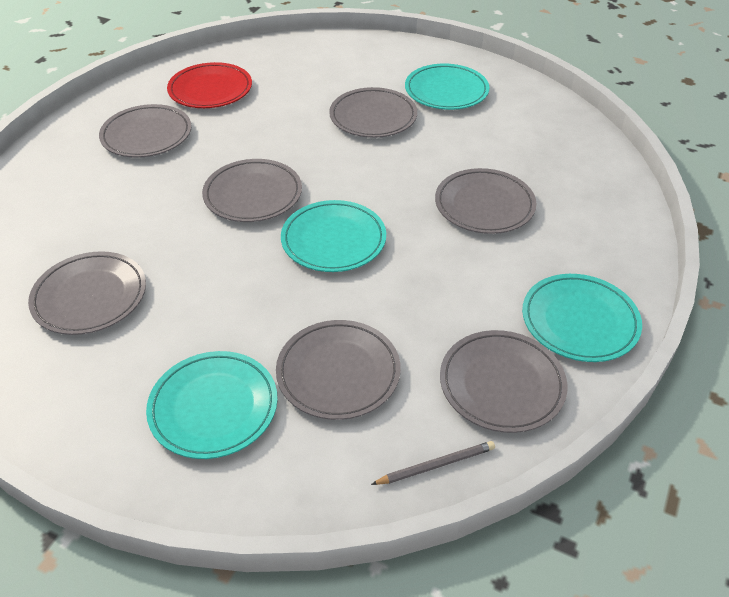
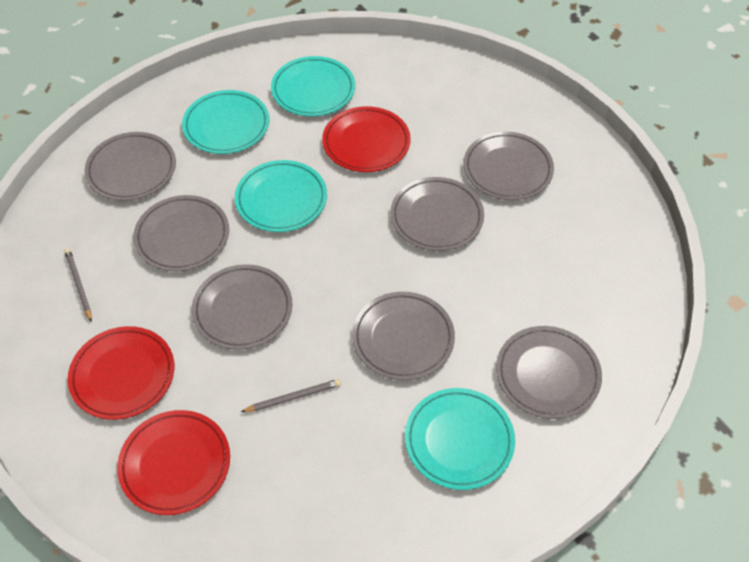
grey pencil: 1 -> 2
red plate: 1 -> 3

